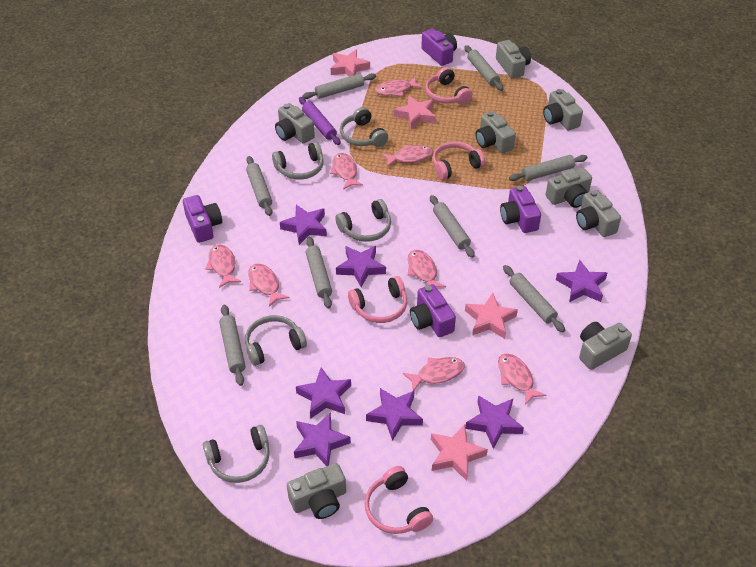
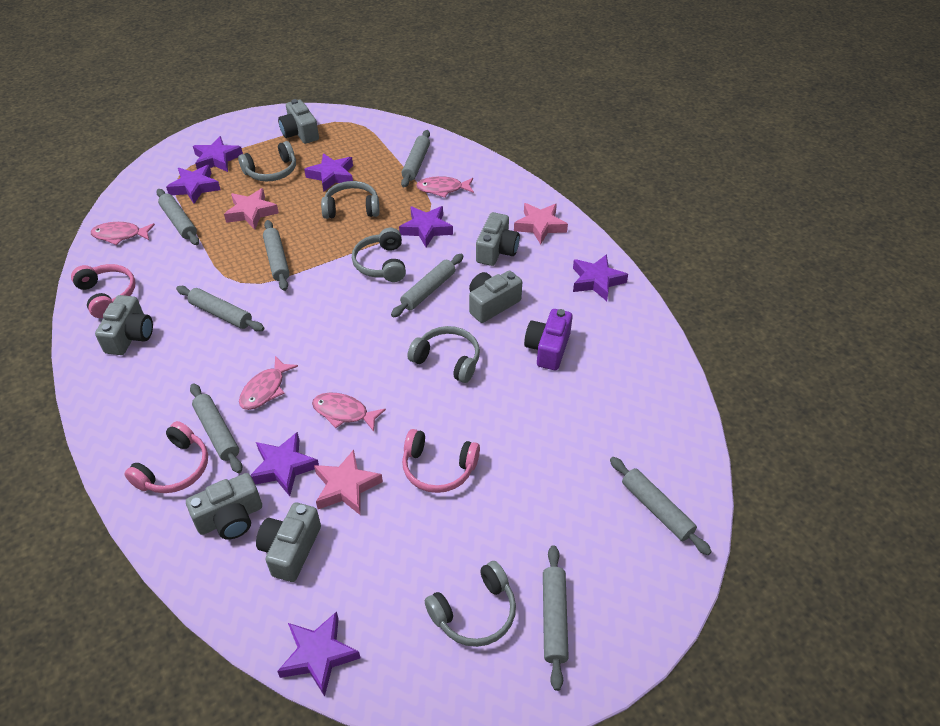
grey camera: 8 -> 6
pink fish: 8 -> 4
pink headphones: 4 -> 3
pink star: 4 -> 3
purple camera: 4 -> 1
purple rolling pin: 1 -> 0

